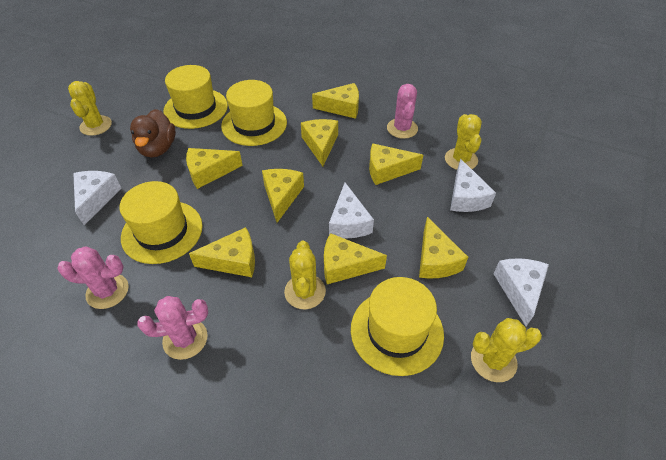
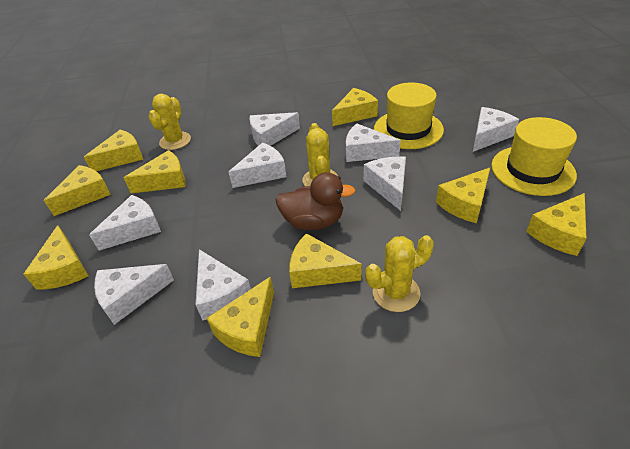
pink cactus: 3 -> 0
white cheese: 4 -> 8
yellow cactus: 4 -> 3
yellow cheese: 8 -> 9
yellow hat: 4 -> 2

